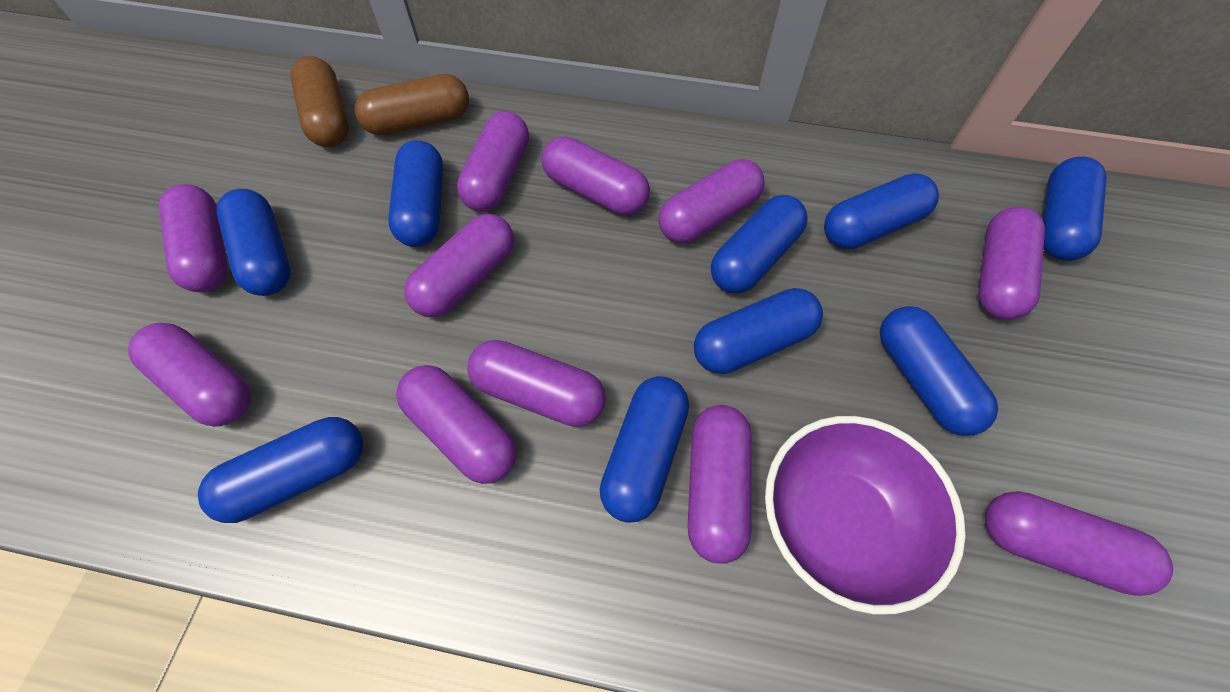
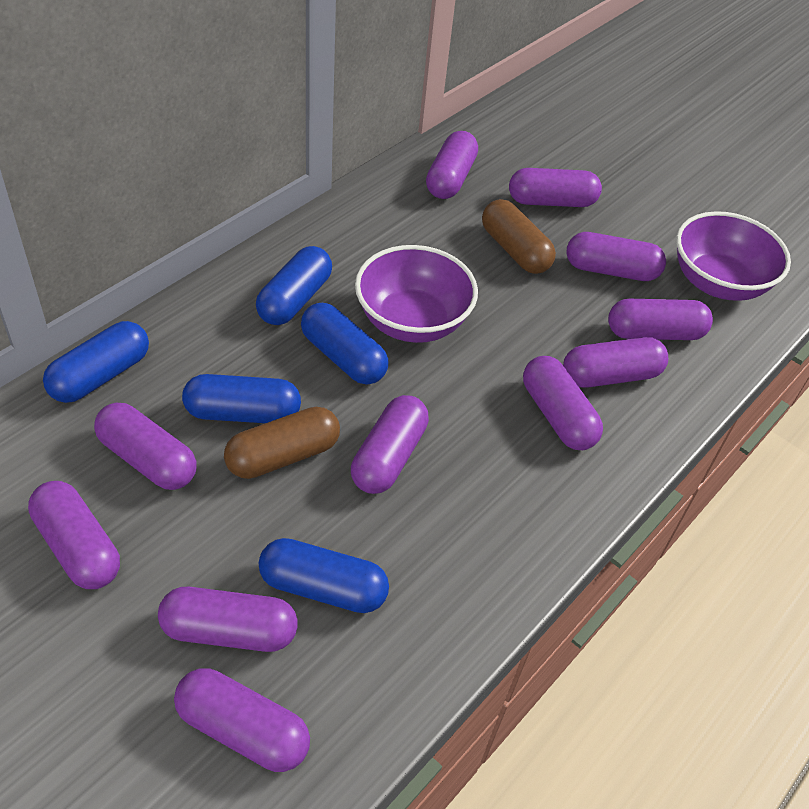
blue capsule: 9 -> 5
purple bowl: 1 -> 2

